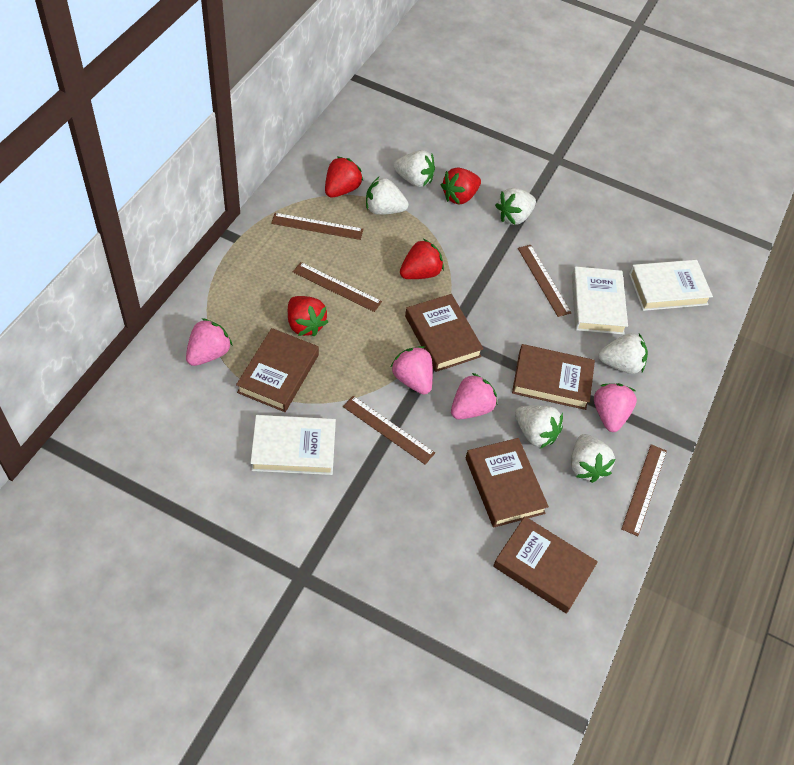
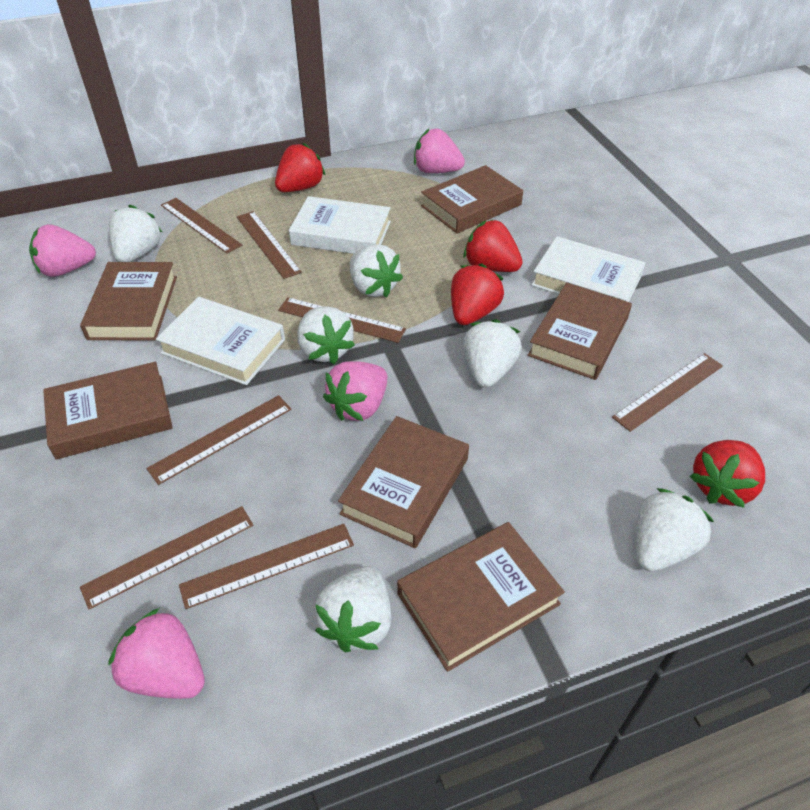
brown book: 5 -> 6
brown ruler: 5 -> 7

